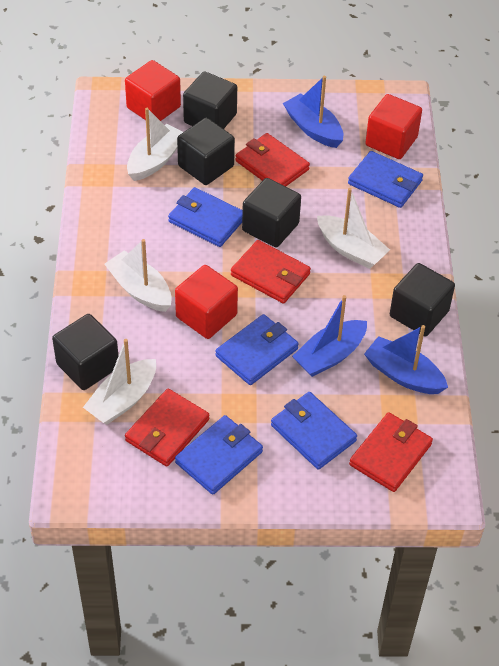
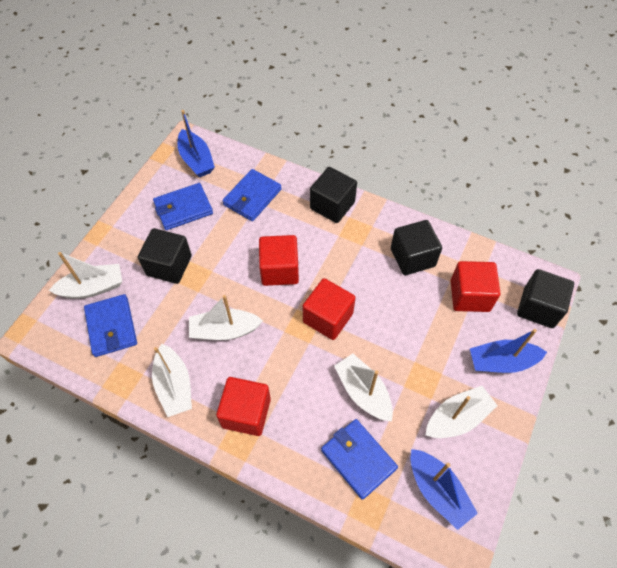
black cube: 5 -> 4
blue wallet: 5 -> 4
red cube: 3 -> 4
red wallet: 4 -> 0
white boat: 4 -> 5

